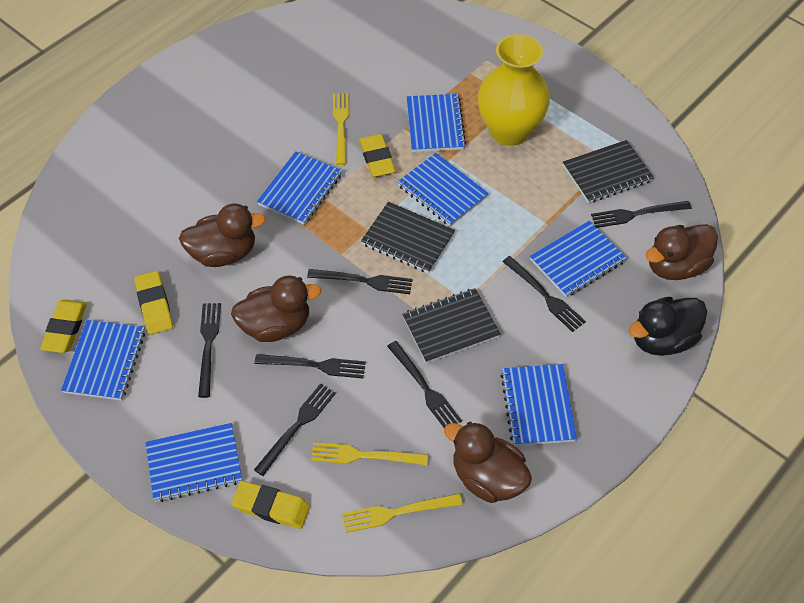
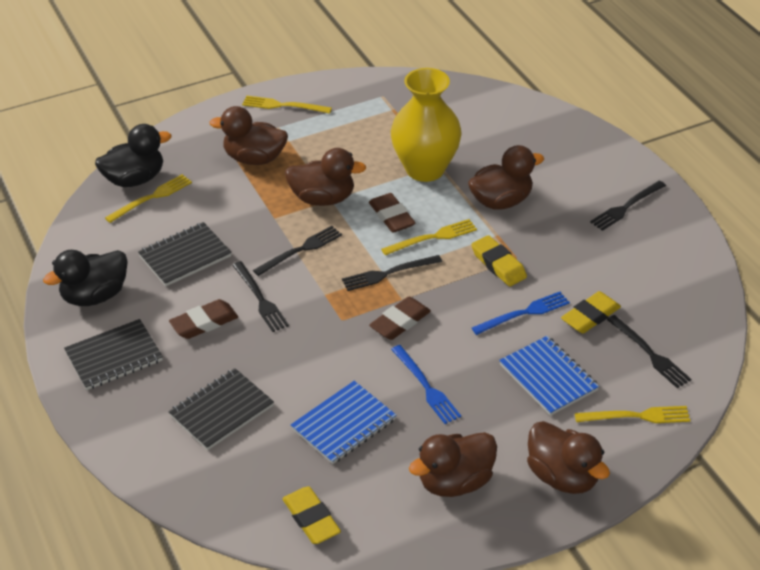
black duck: 1 -> 2
black fork: 7 -> 5
blue fork: 0 -> 2
blue notebook: 7 -> 2
brown duck: 4 -> 5
brown eraser: 0 -> 3
yellow eraser: 4 -> 3
yellow fork: 3 -> 4

